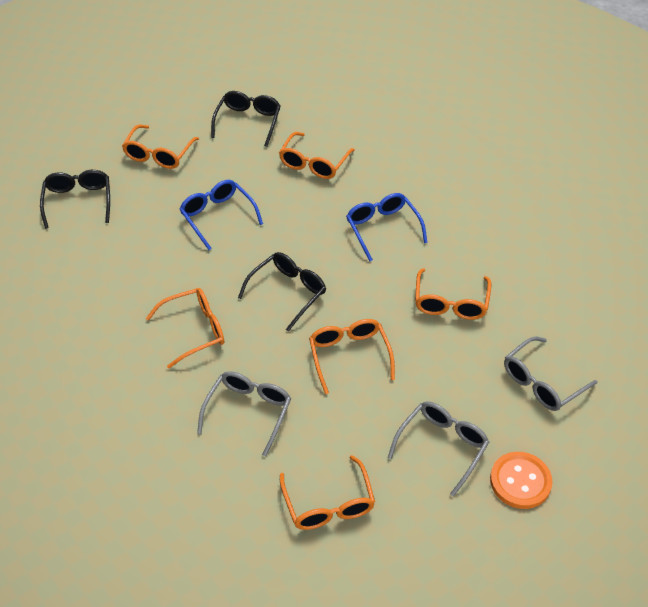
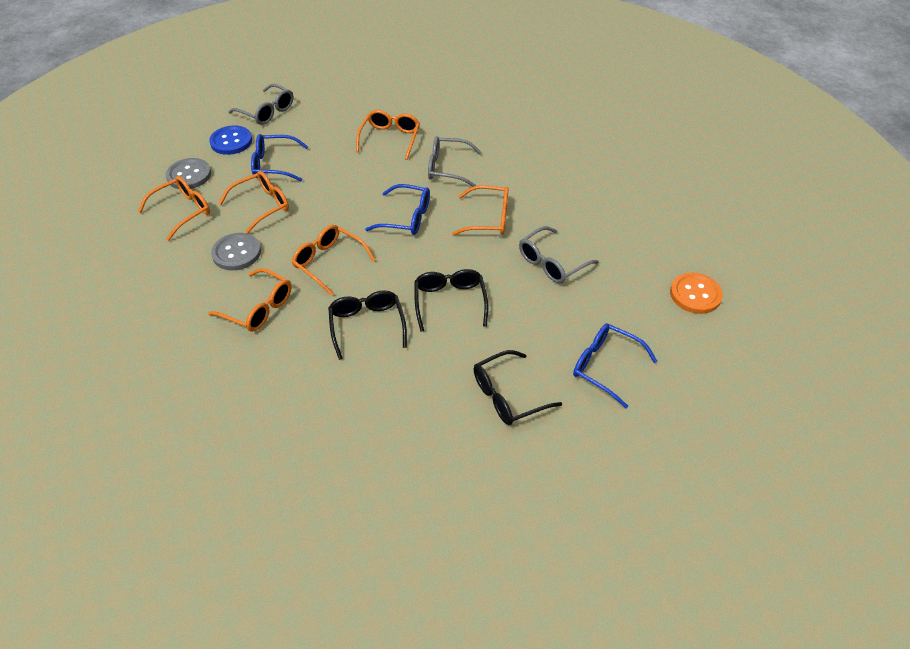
blue button: 0 -> 1
blue glasses: 2 -> 3
grey button: 0 -> 2

